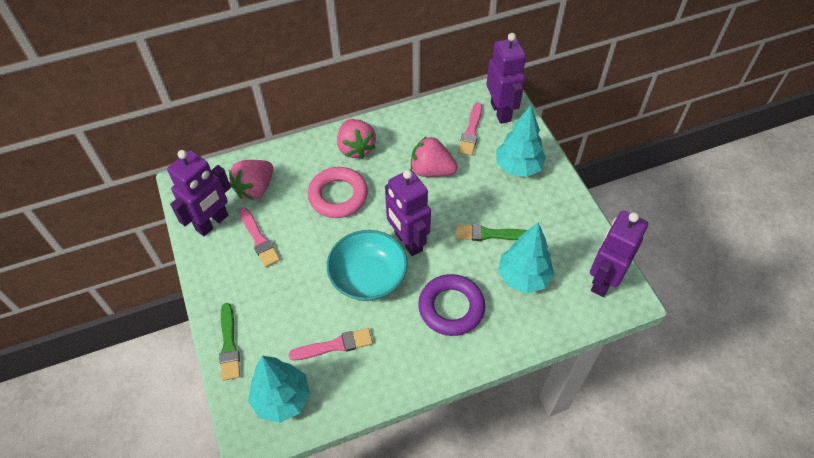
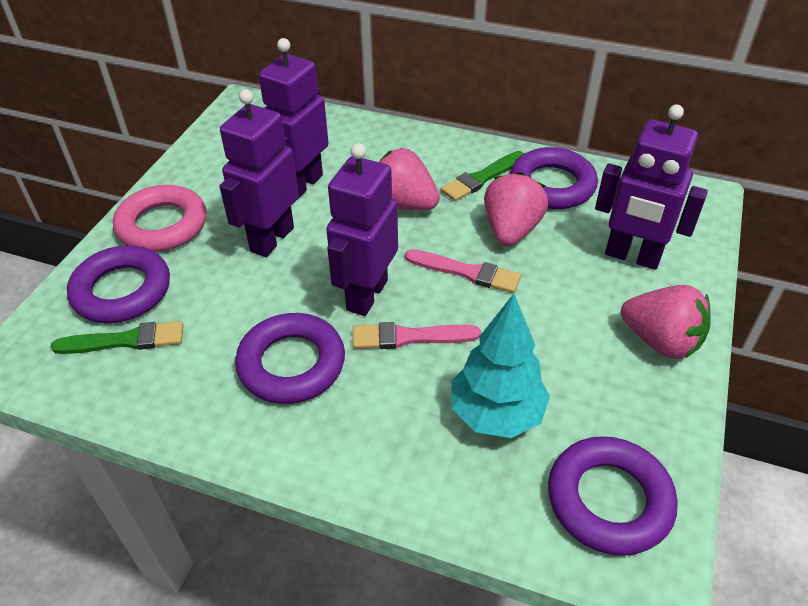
pink brush: 3 -> 2
purple ring: 1 -> 4
turquoise bowl: 1 -> 0
turquoise tree: 3 -> 1

